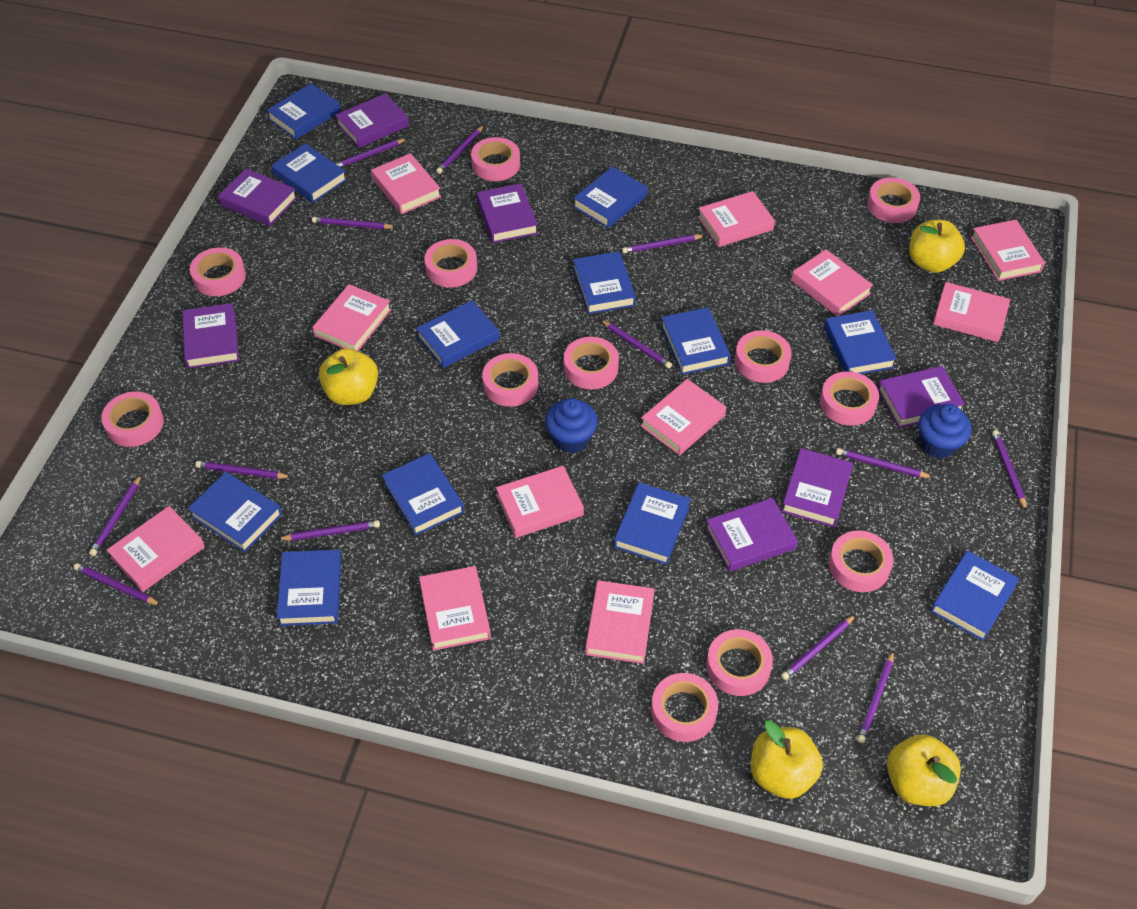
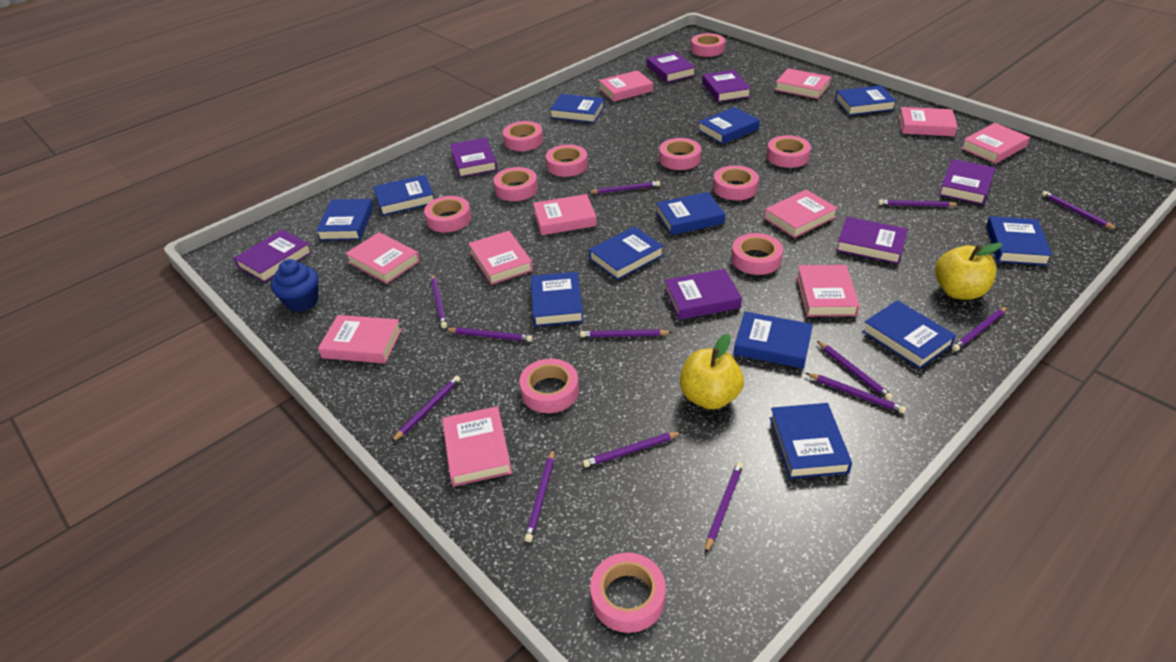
blue cupcake: 2 -> 1
pink tape: 12 -> 11
yellow apple: 4 -> 2

